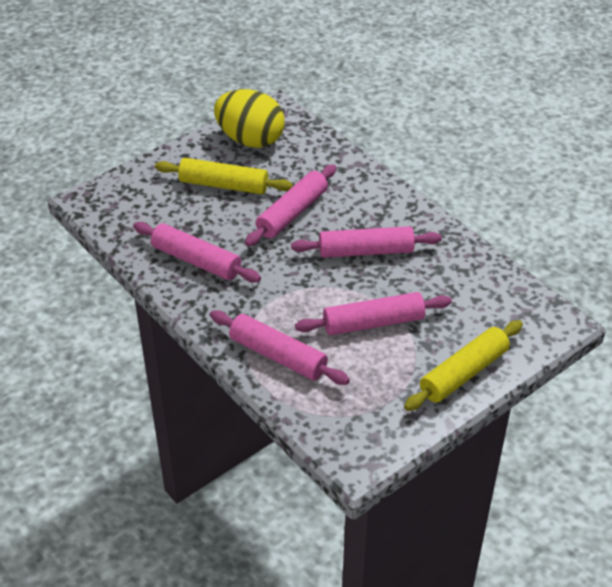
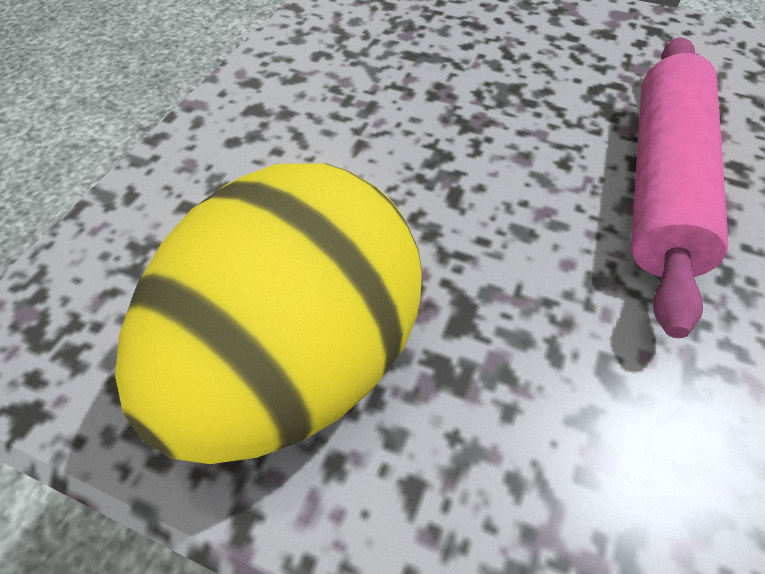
pink rolling pin: 5 -> 1
yellow rolling pin: 2 -> 0

